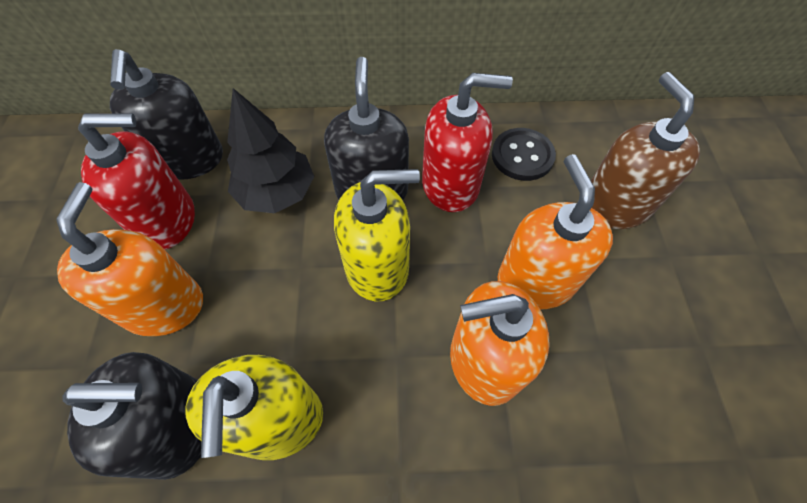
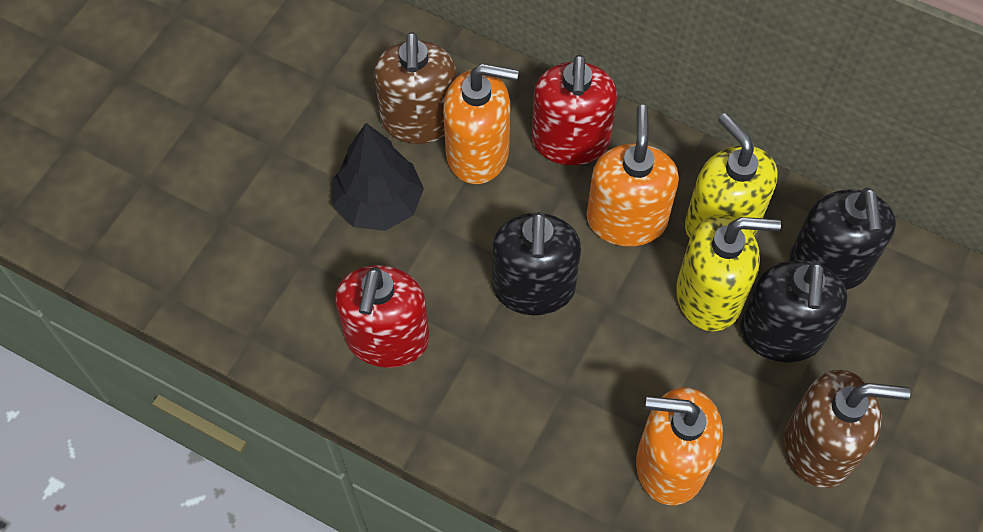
black button: 1 -> 0
brown soap dispenser: 1 -> 2

